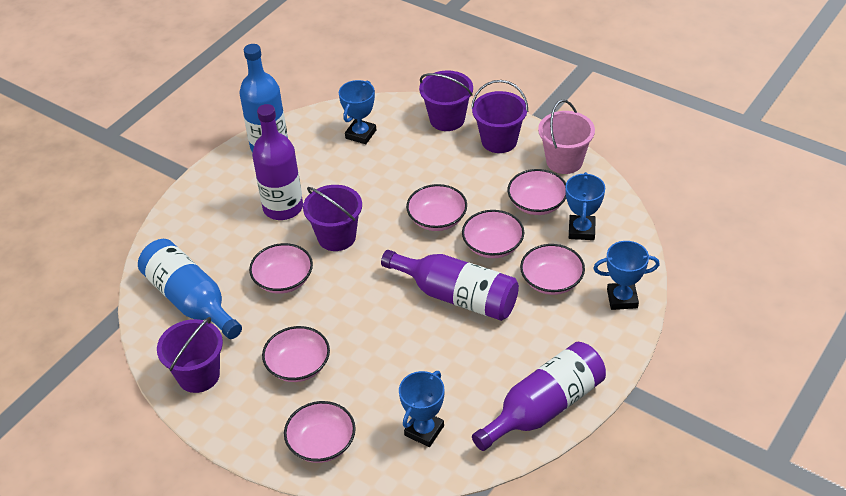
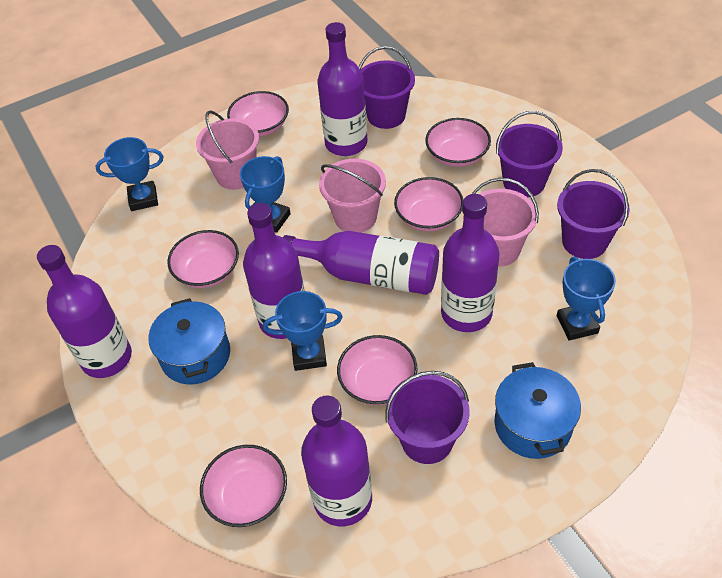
blue bottle: 2 -> 0
blue pot: 0 -> 2
pink bowl: 7 -> 6
pink bucket: 1 -> 3
purple bottle: 3 -> 6

